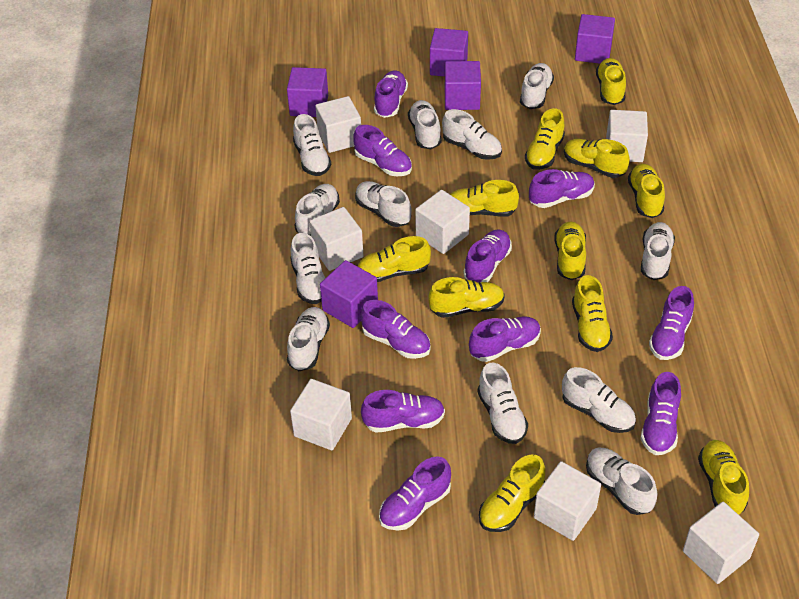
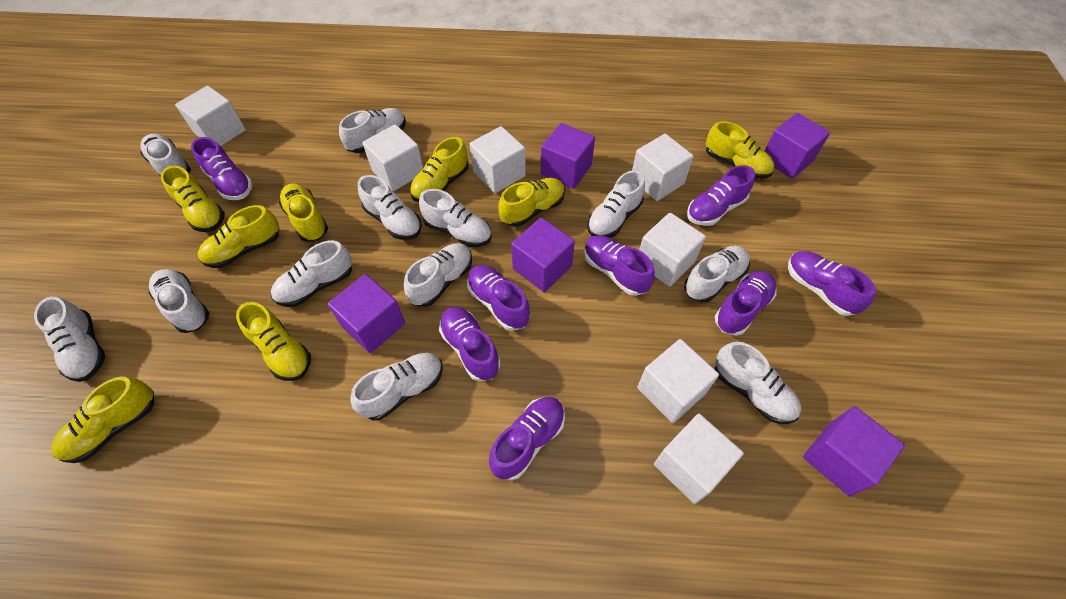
purple shoe: 10 -> 8
yellow shoe: 11 -> 8

